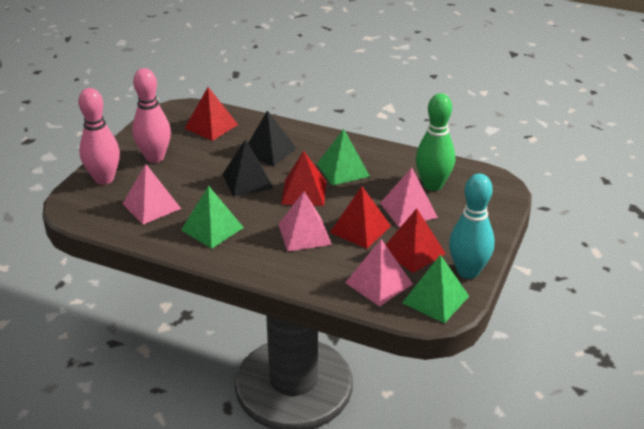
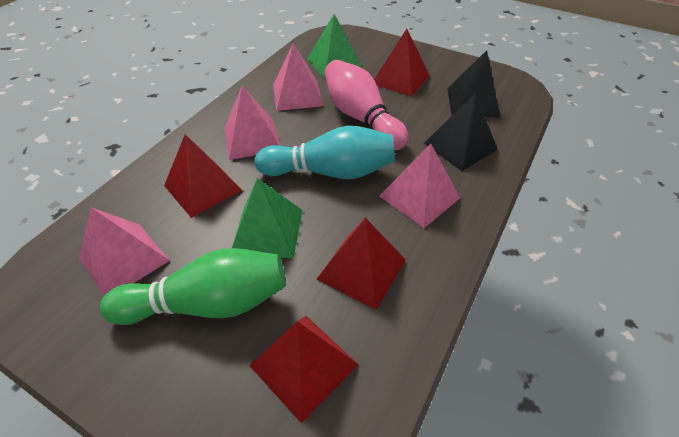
green pyramid: 3 -> 2
pink bowling pin: 2 -> 1

